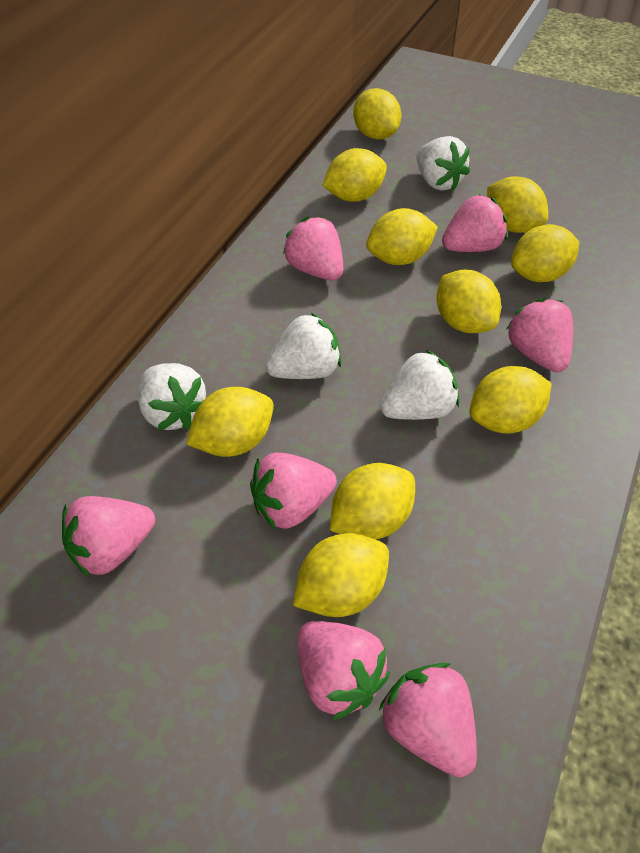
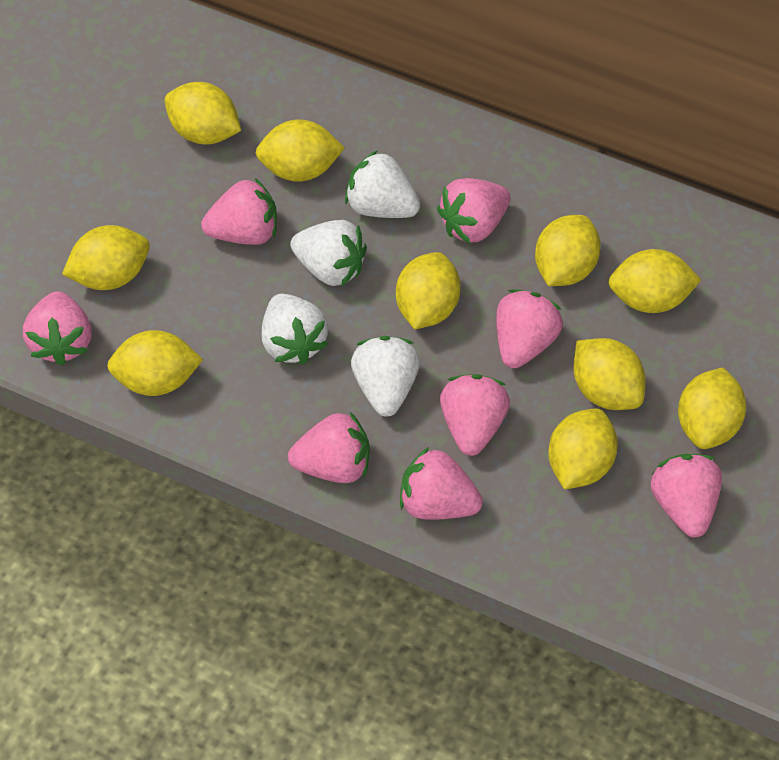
pink strawberry: 7 -> 8

